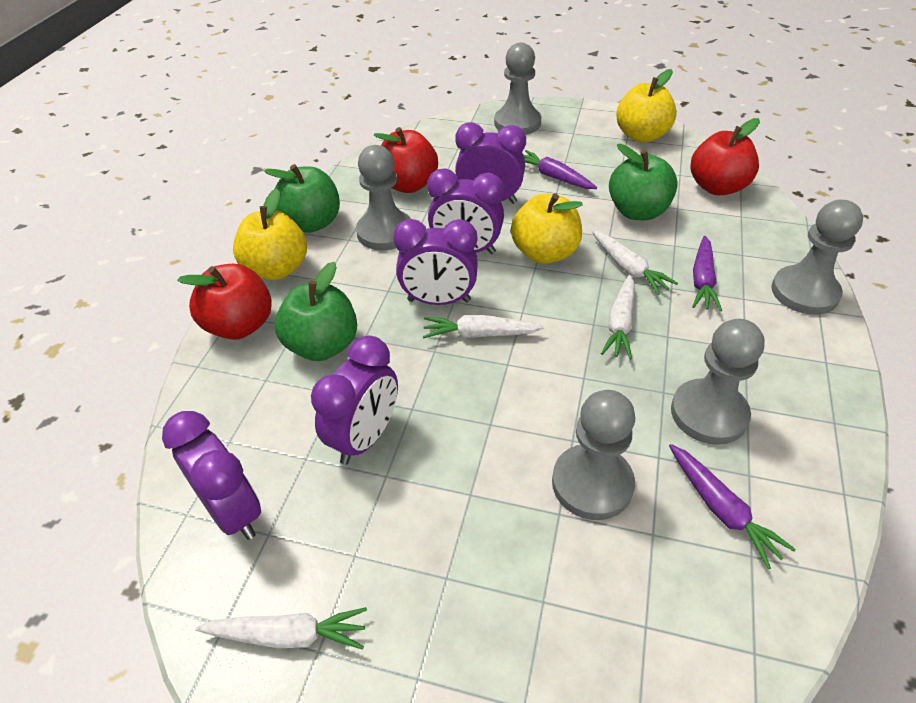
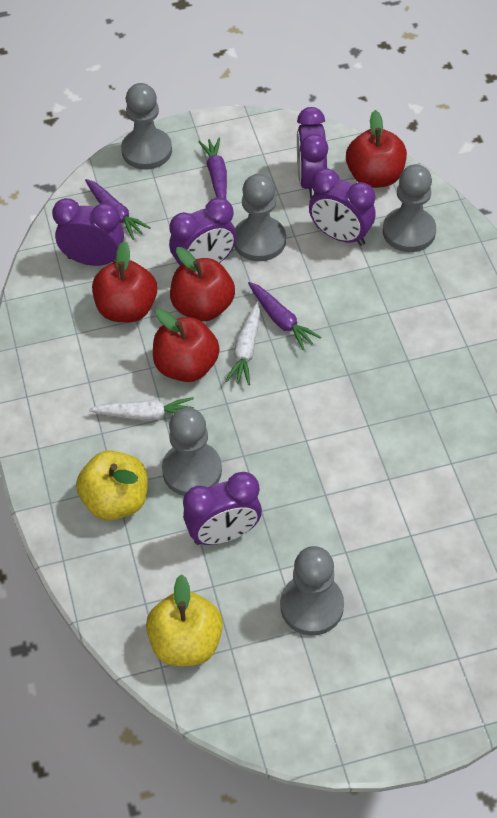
green apple: 3 -> 0
red apple: 3 -> 4
white carrot: 4 -> 2
yellow apple: 3 -> 2

